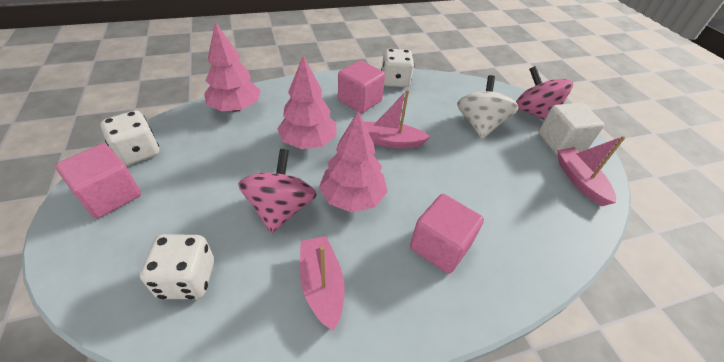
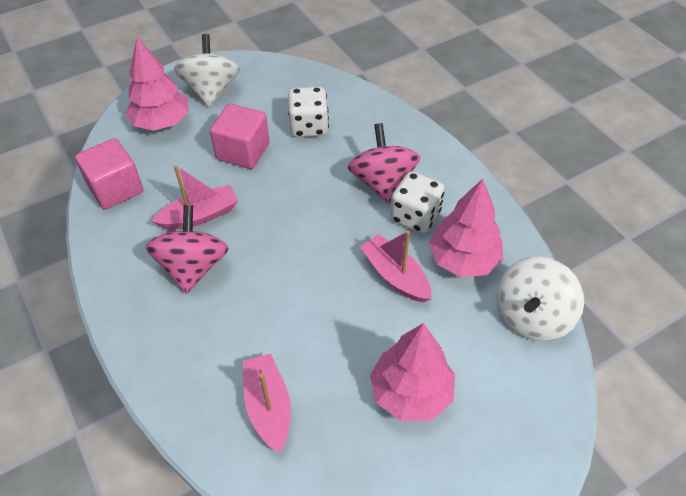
pink cube: 3 -> 2
white cube: 1 -> 0
white dice: 3 -> 2
white spinning top: 1 -> 2

